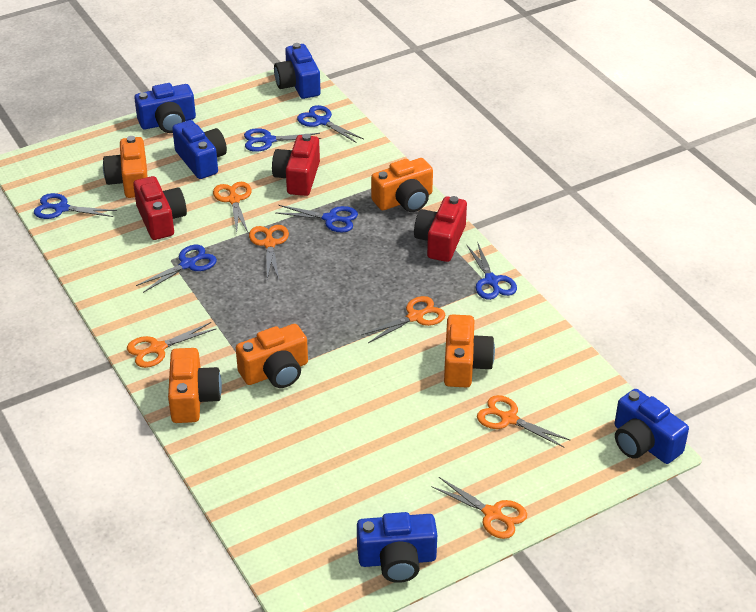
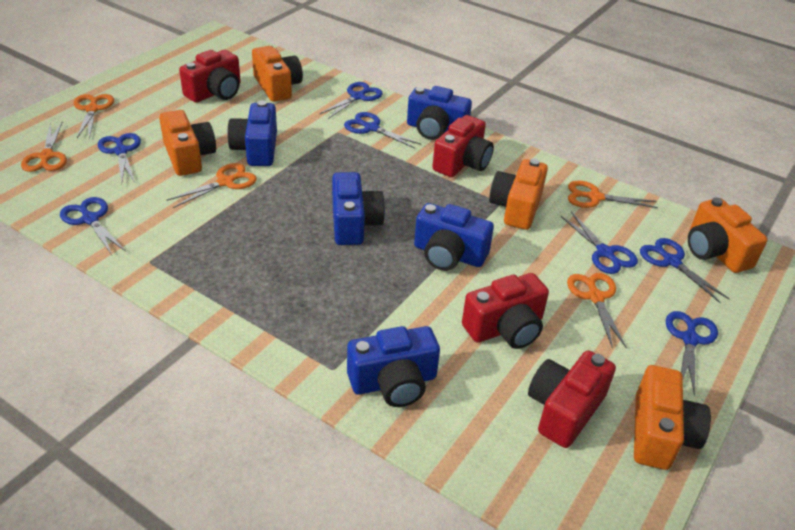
blue scissors: 6 -> 7
orange scissors: 6 -> 5
red camera: 3 -> 4

